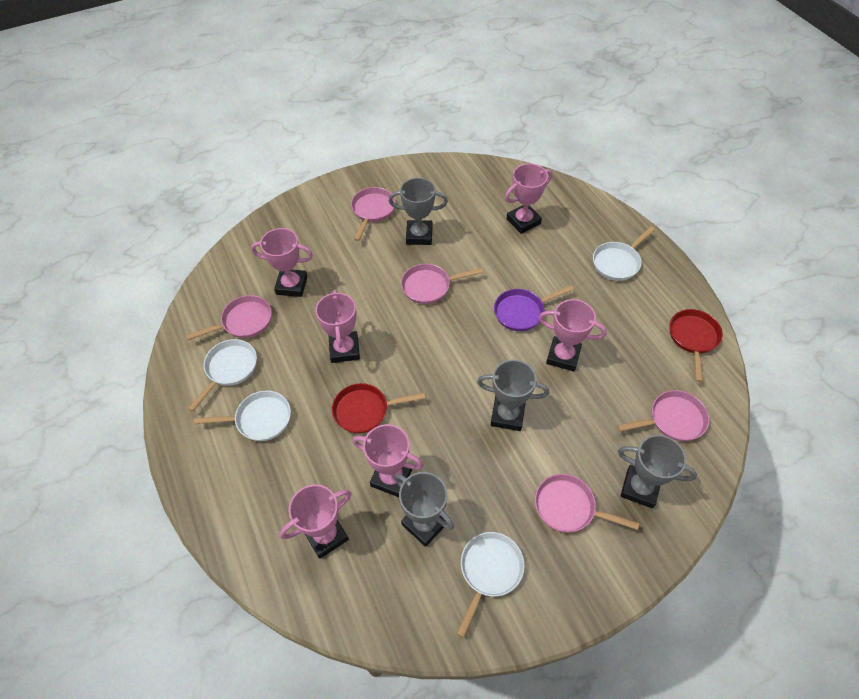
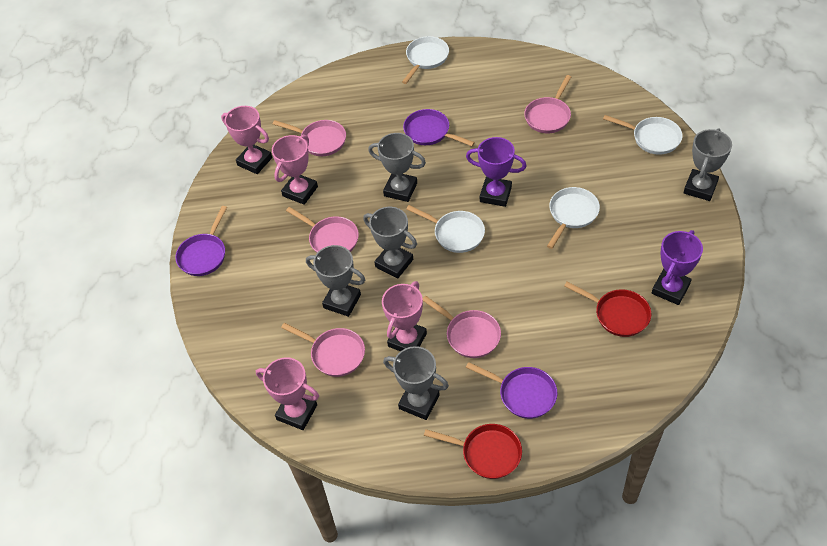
grey trophy: 4 -> 5
pink trophy: 6 -> 4
purple pan: 1 -> 3
purple trophy: 0 -> 2

